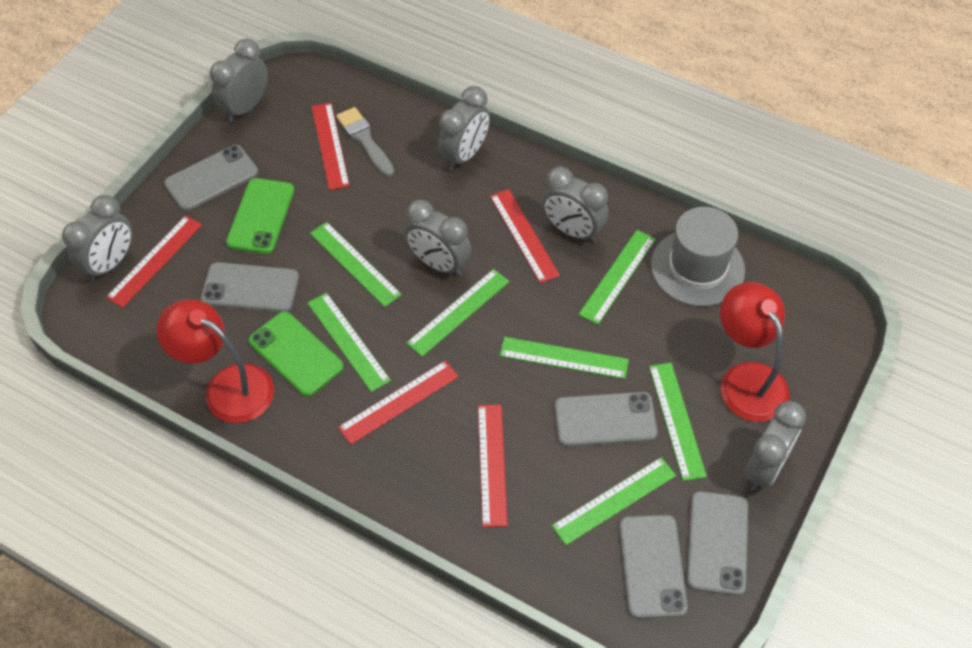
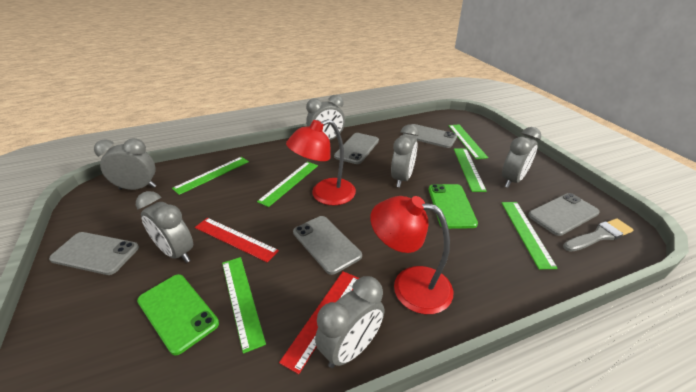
green ruler: 7 -> 6
grey hat: 1 -> 0
red ruler: 5 -> 2

